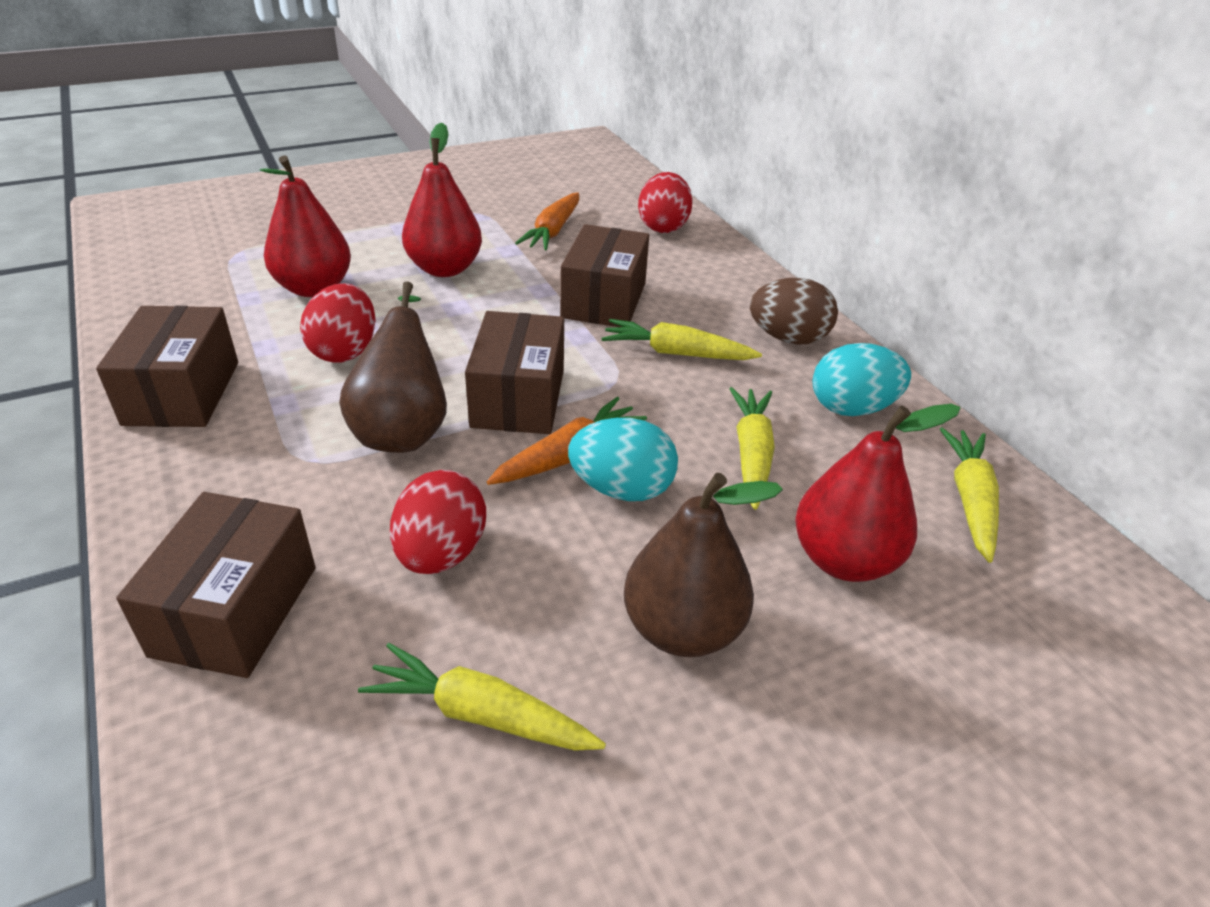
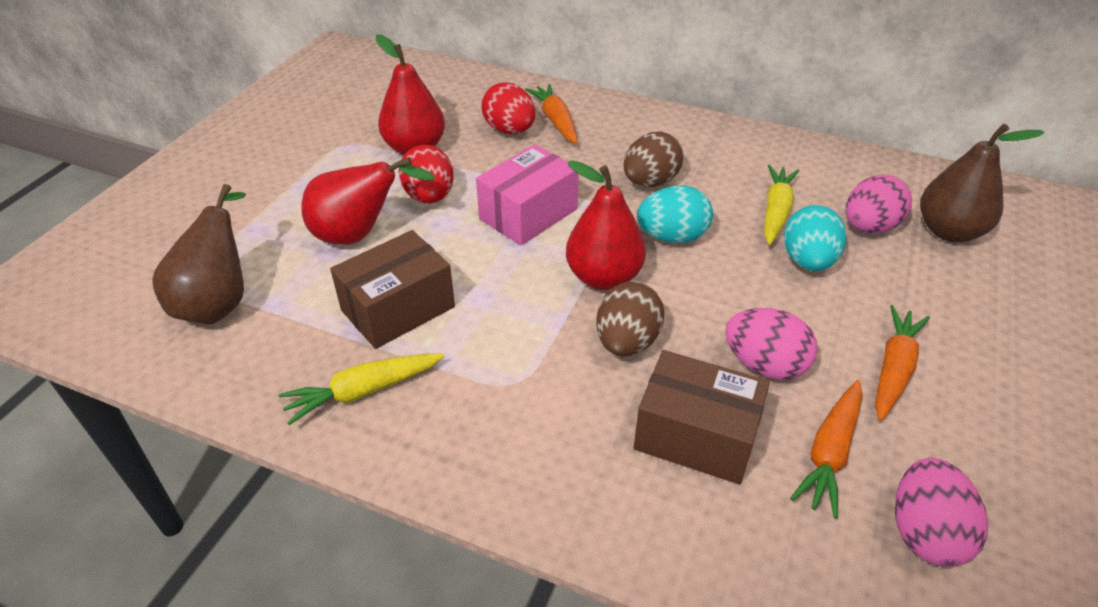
brown box: 4 -> 2
brown egg: 1 -> 2
orange carrot: 2 -> 3
pink box: 0 -> 1
pink egg: 0 -> 3
red egg: 3 -> 2
yellow carrot: 4 -> 2

